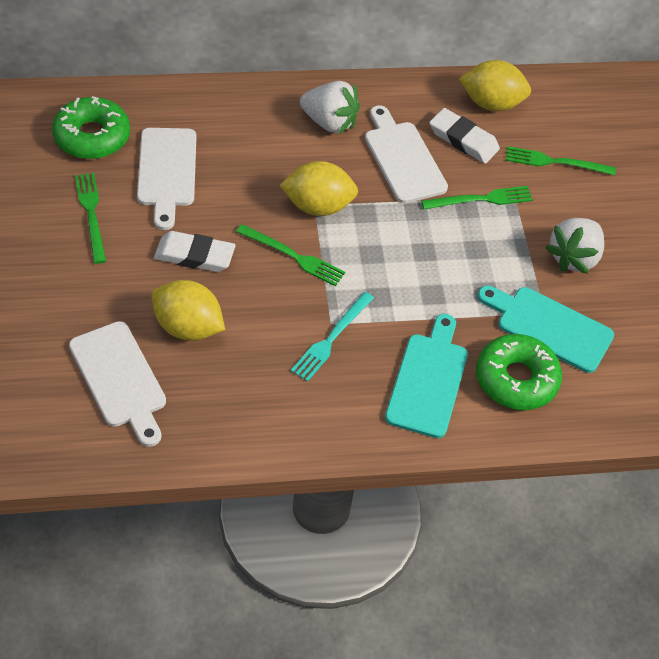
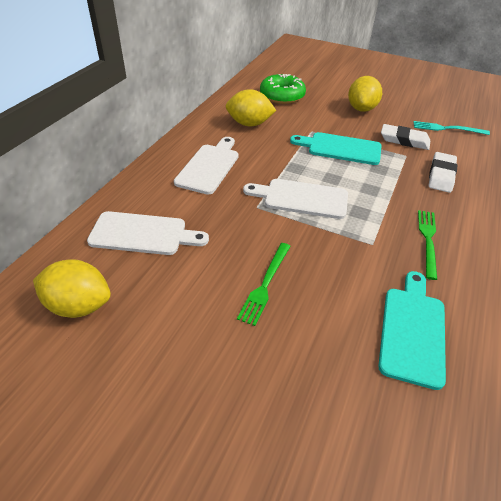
green donut: 2 -> 1
green fork: 4 -> 2
white strawberry: 2 -> 0

